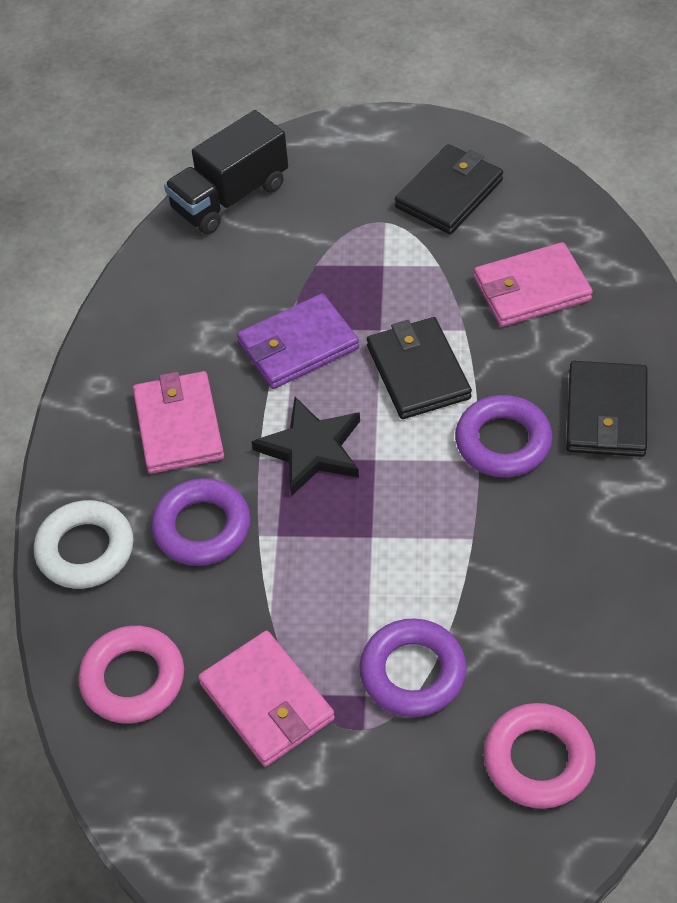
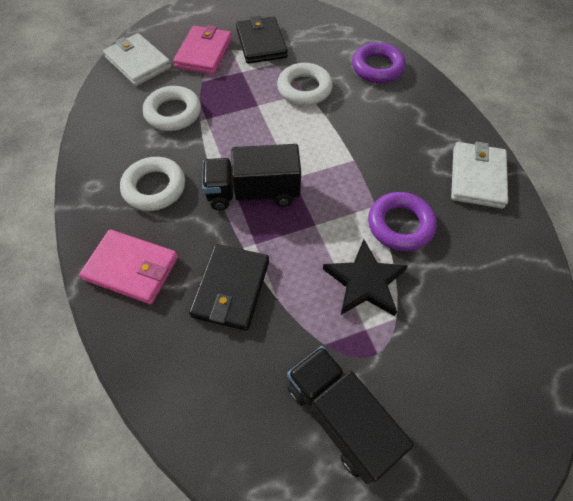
black truck: 1 -> 2
black wallet: 3 -> 2
pink ring: 2 -> 0
pink wallet: 3 -> 2
purple ring: 3 -> 2
purple wallet: 1 -> 0
white ring: 1 -> 3
white wallet: 0 -> 2

